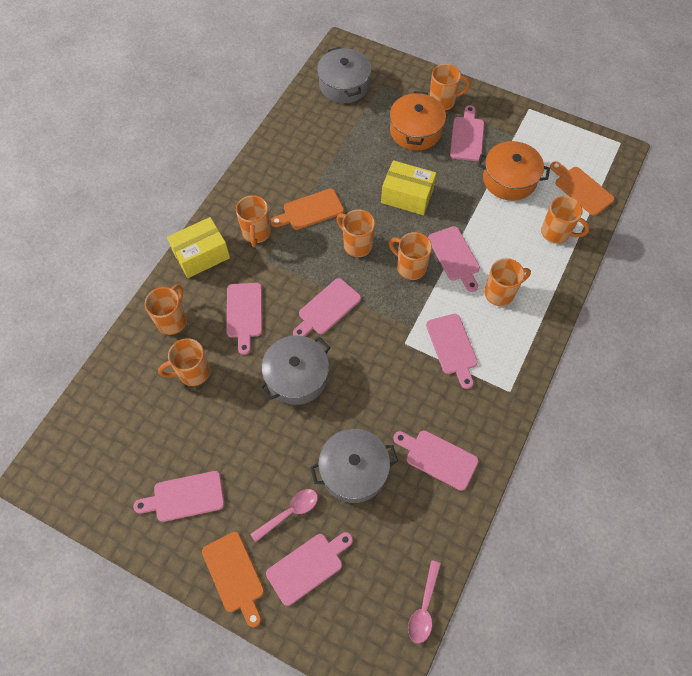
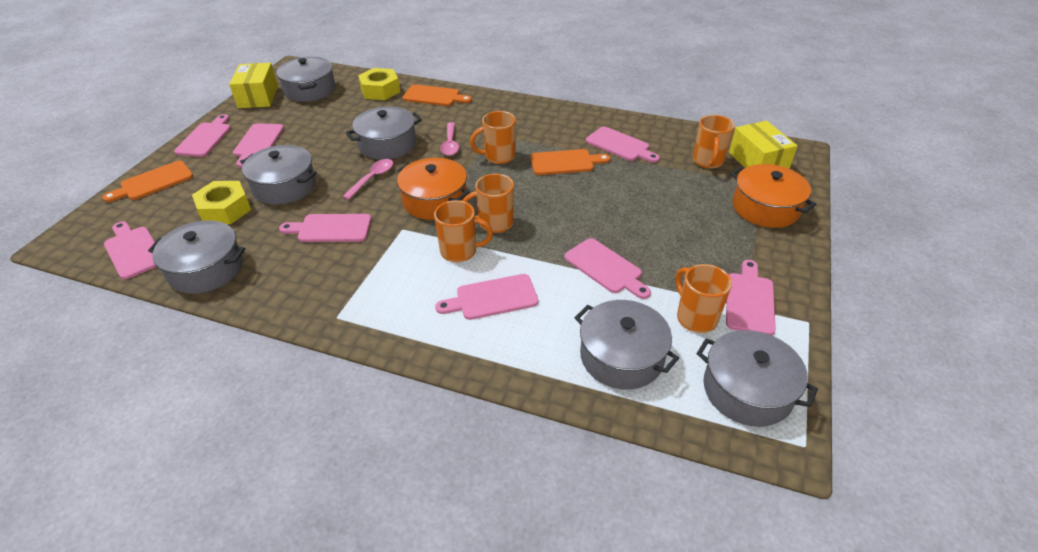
grey pot: 3 -> 6
orange mug: 8 -> 5
yellow nut: 0 -> 2

